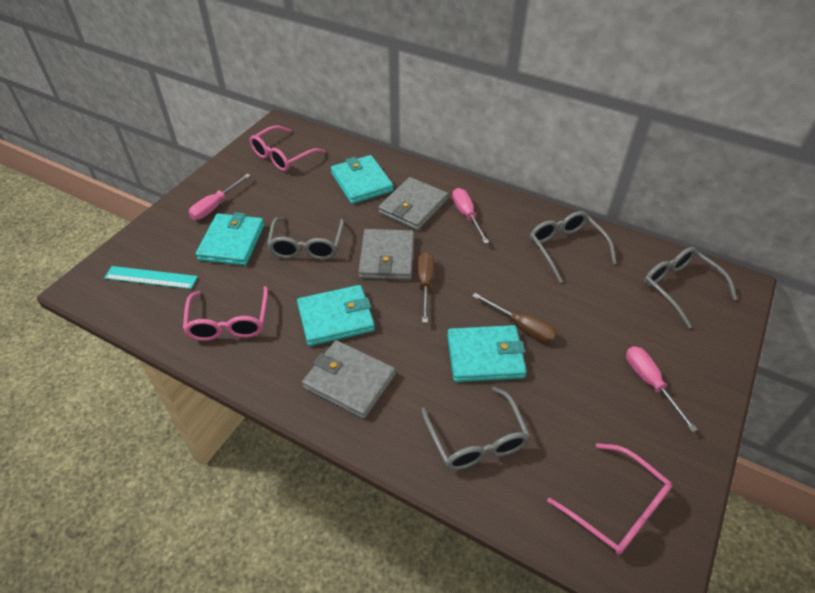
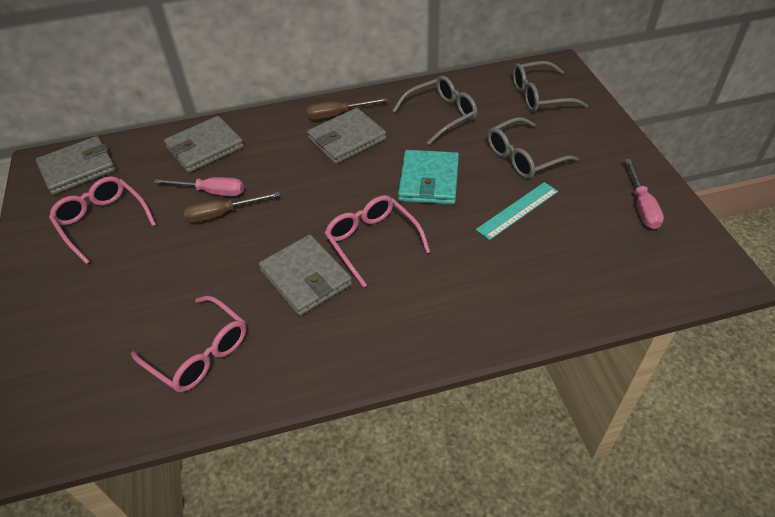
grey glasses: 4 -> 3
grey wallet: 3 -> 4
pink screwdriver: 3 -> 2
turquoise wallet: 4 -> 1

